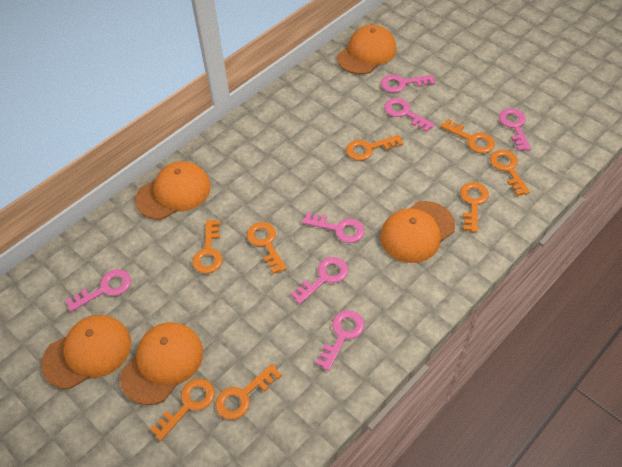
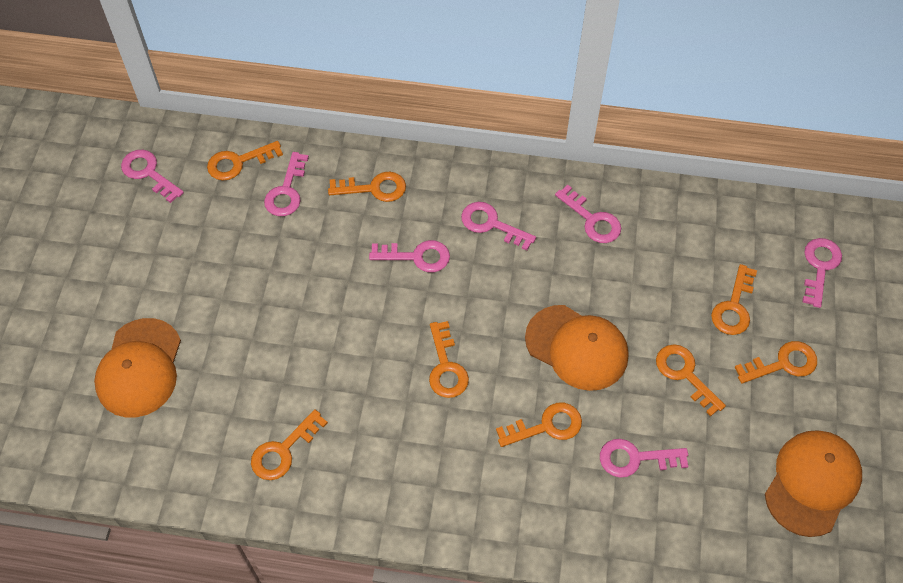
orange cap: 5 -> 3

